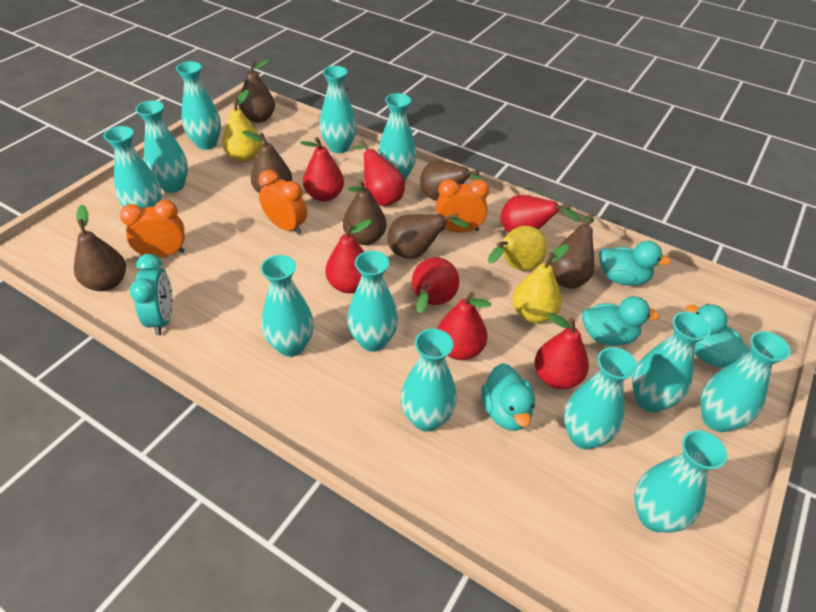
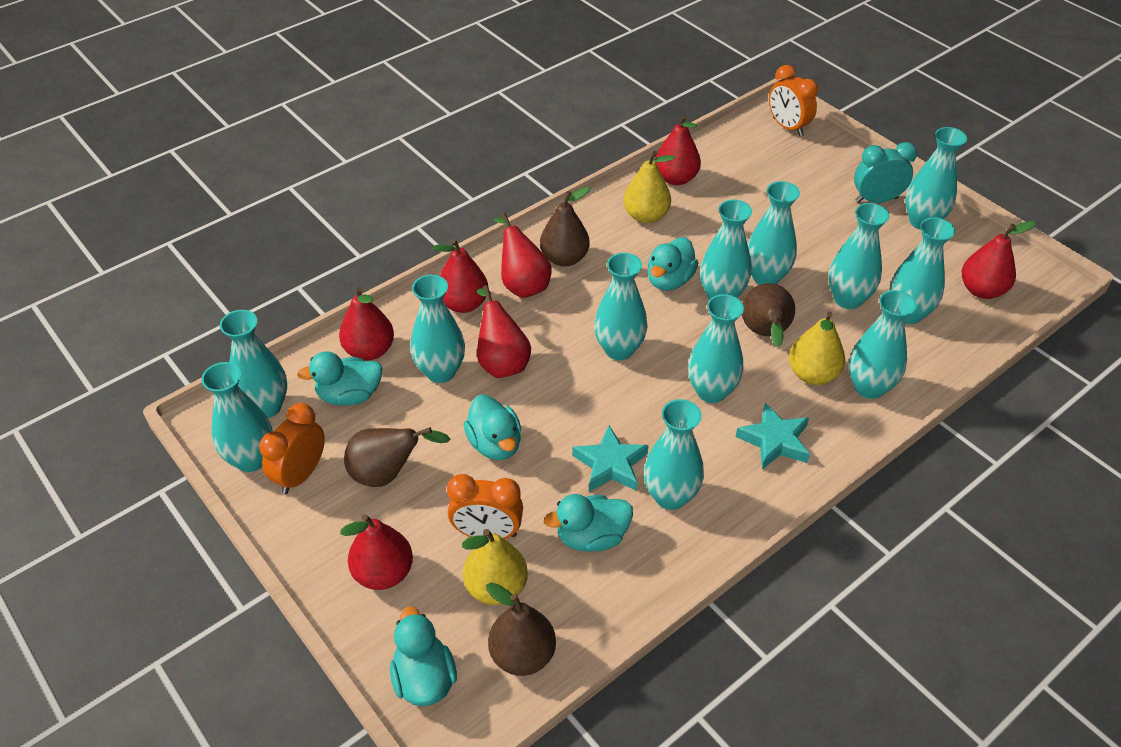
brown pear: 7 -> 4
turquoise duck: 4 -> 5
turquoise star: 0 -> 2

